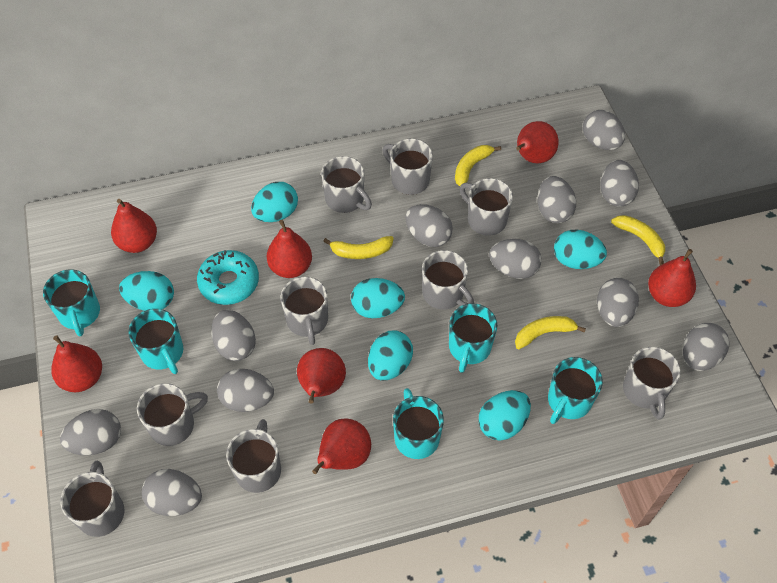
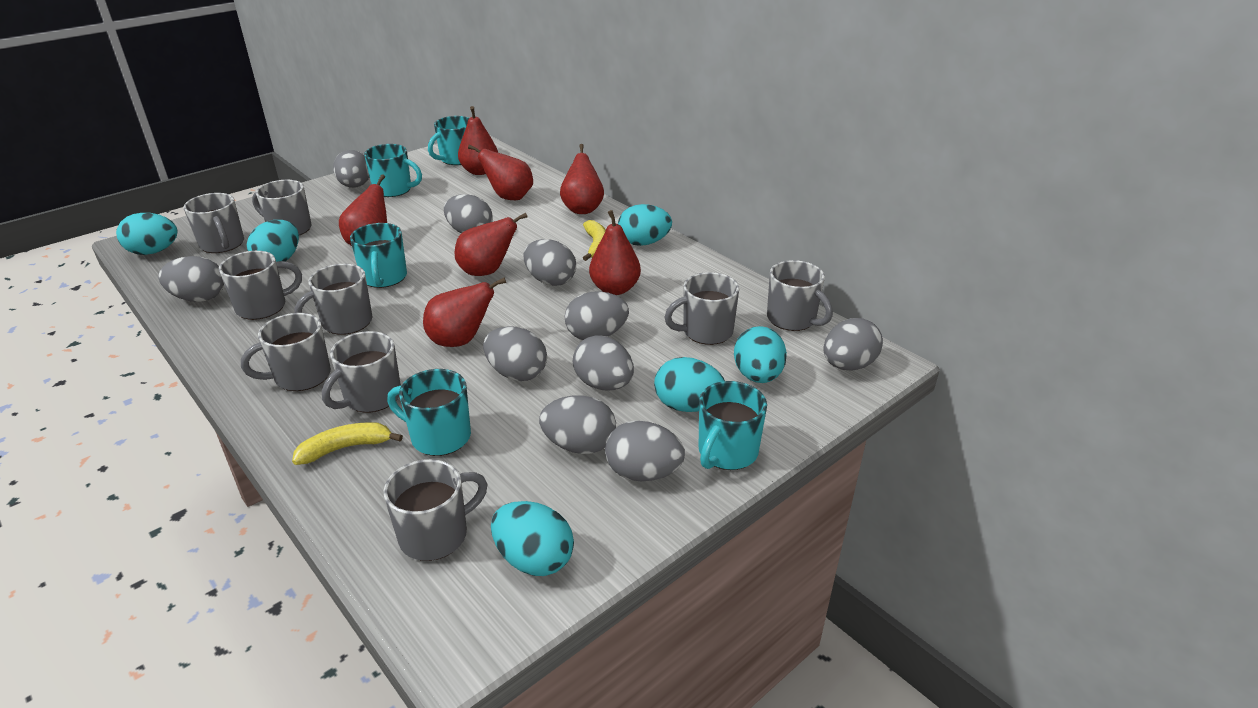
grey egg: 11 -> 10
turquoise donut: 1 -> 0
yellow banana: 4 -> 2

